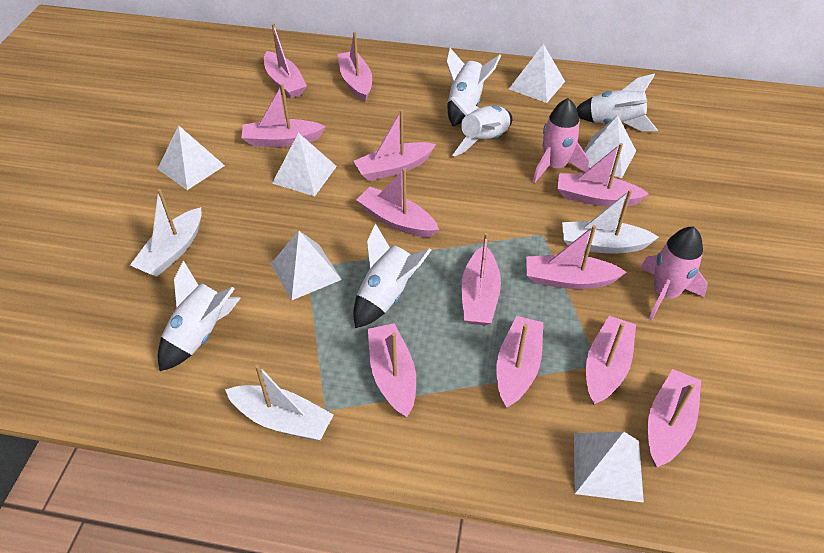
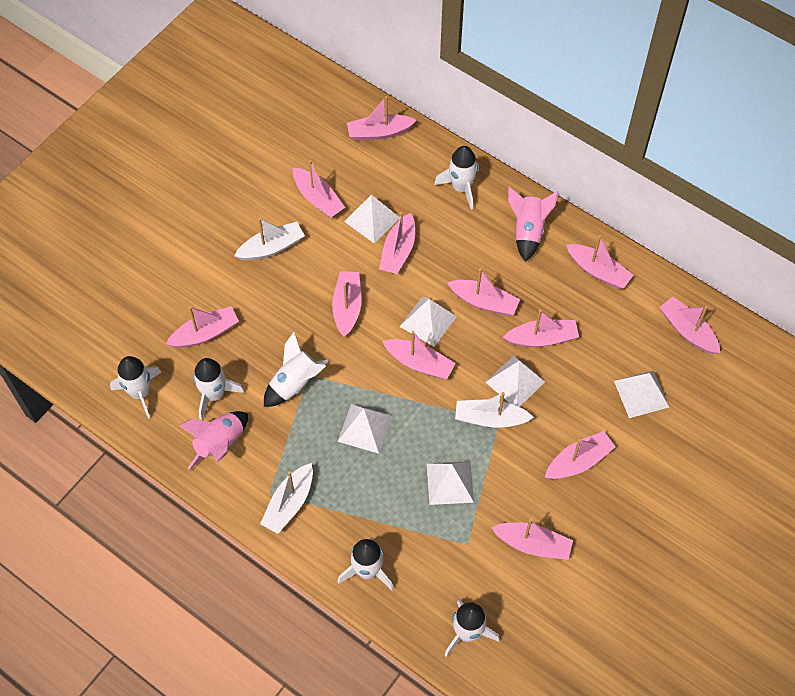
white rocket: 5 -> 6

